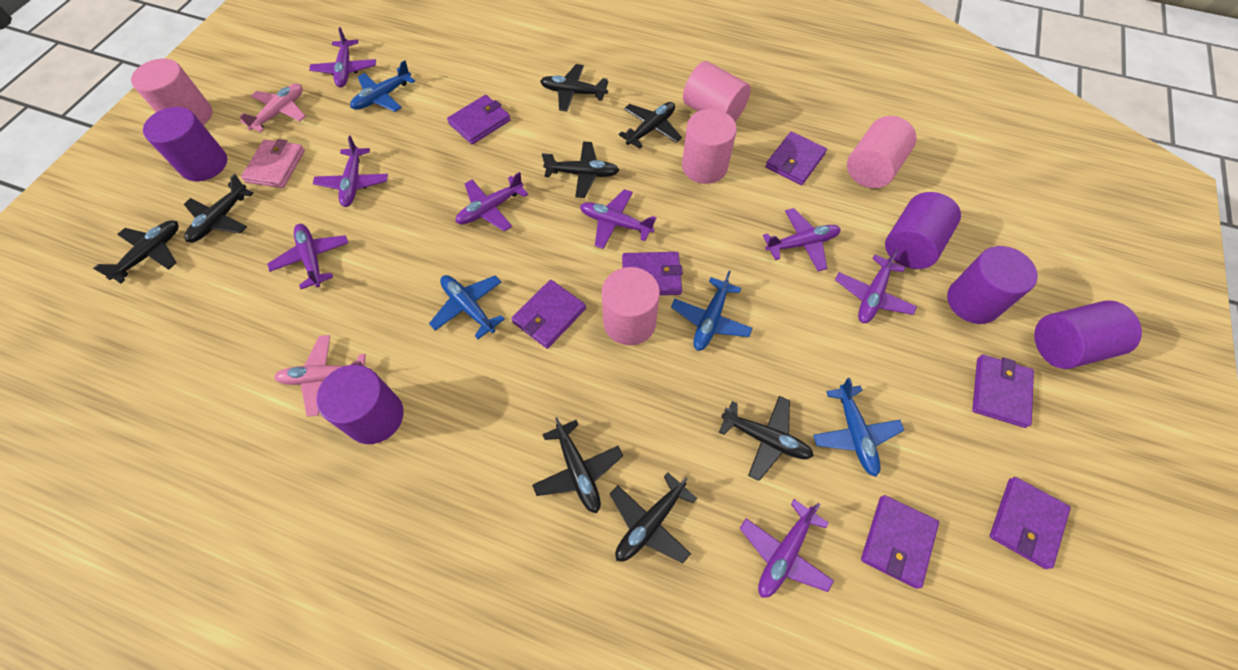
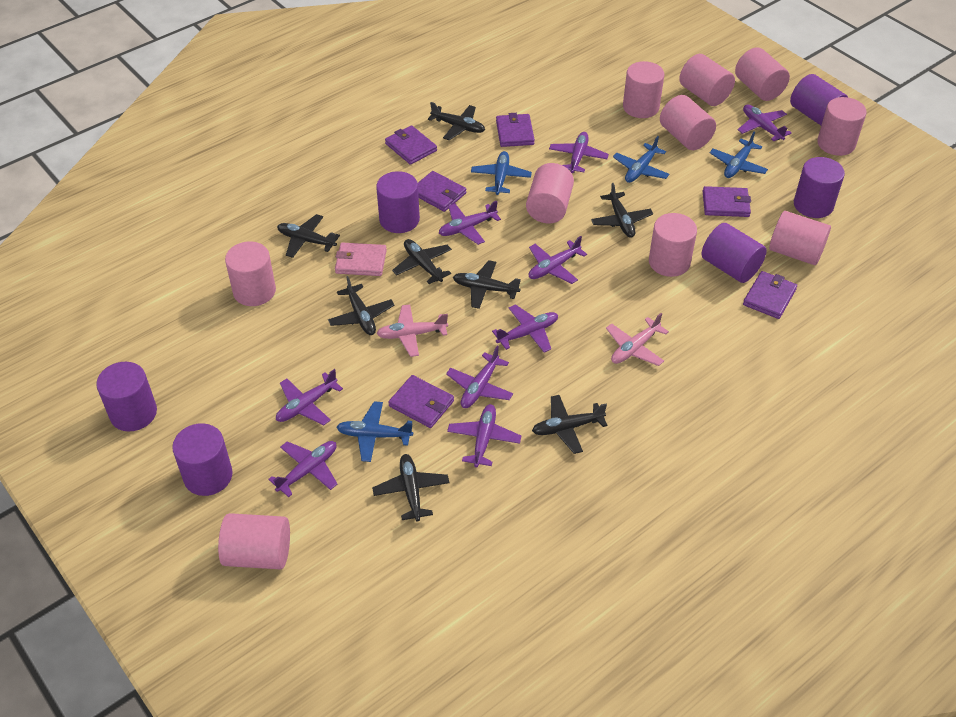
pink cylinder: 5 -> 10
purple cylinder: 5 -> 6
purple plane: 8 -> 9
purple wallet: 7 -> 6

